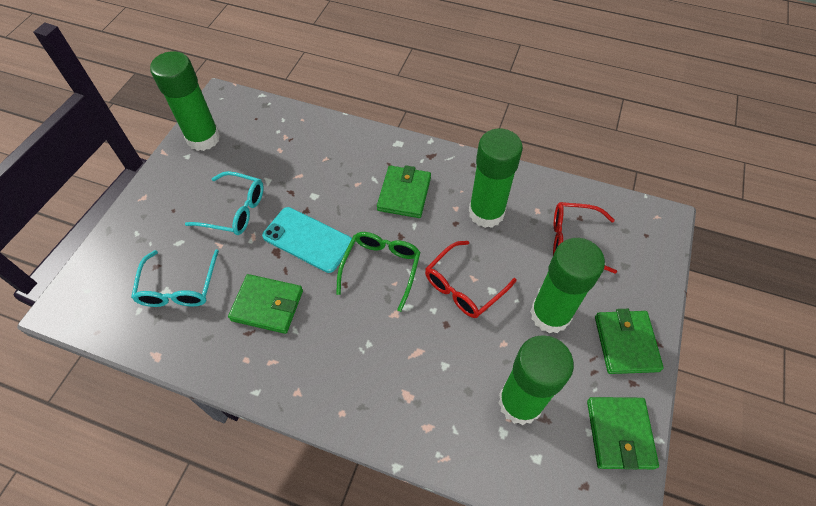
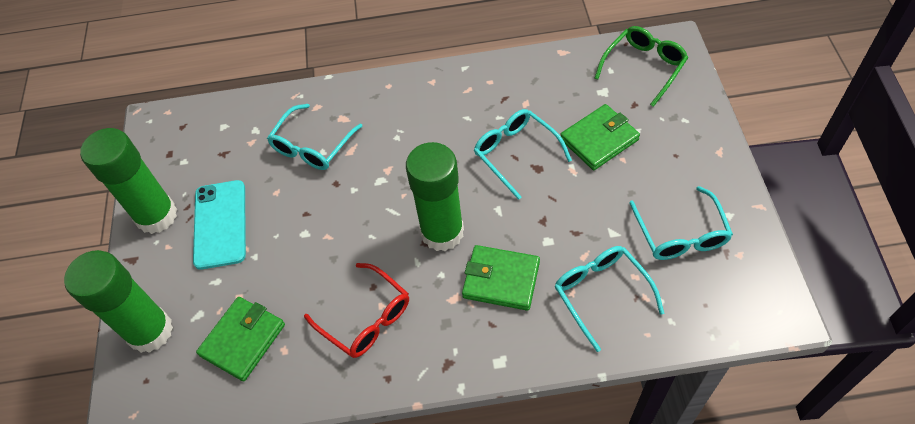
green glue stick: 4 -> 3
green wallet: 4 -> 3
red glasses: 2 -> 1
turquoise glasses: 2 -> 4

